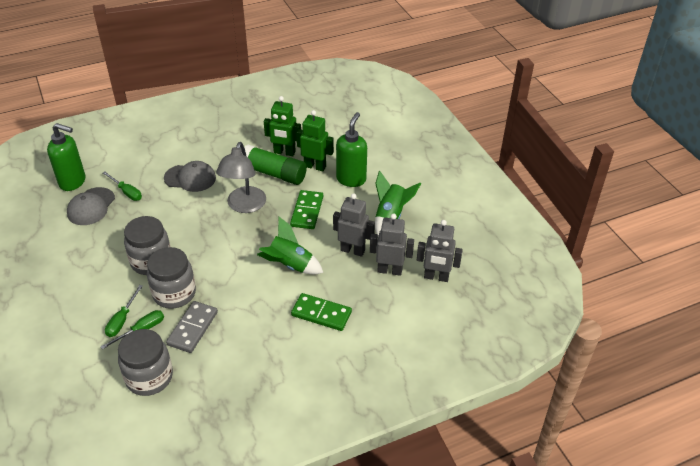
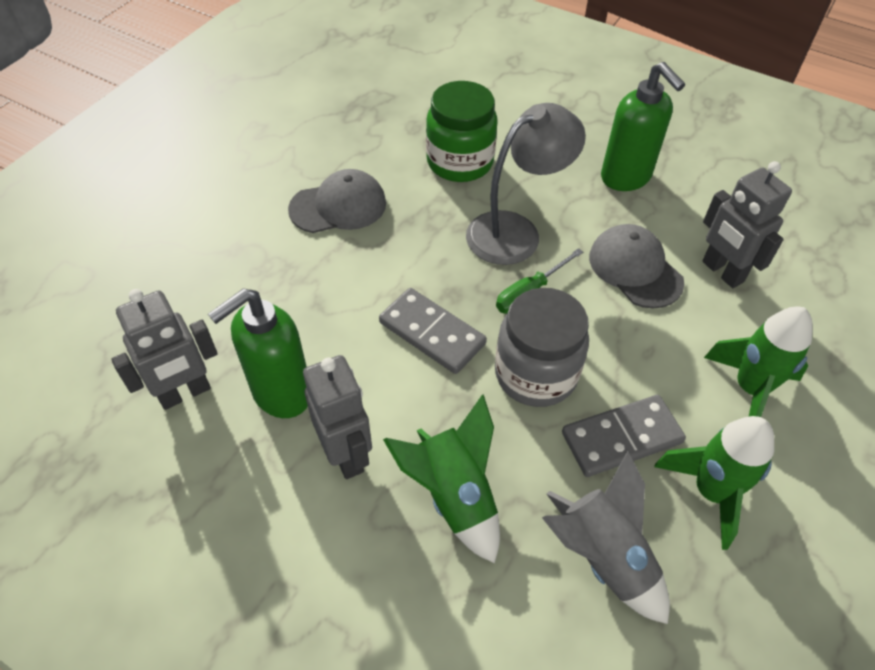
green domino: 2 -> 0
green glue stick: 1 -> 0
green jar: 0 -> 1
green robot: 2 -> 0
green rocket: 2 -> 3
green screwdriver: 3 -> 1
grey domino: 1 -> 2
grey jar: 3 -> 1
grey rocket: 0 -> 1

